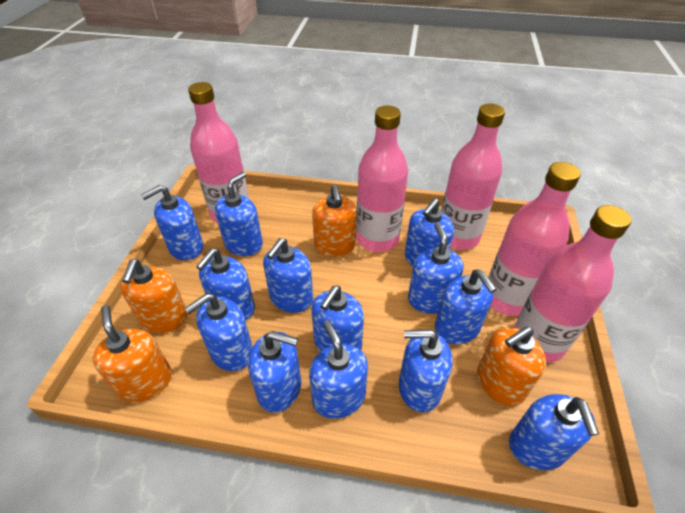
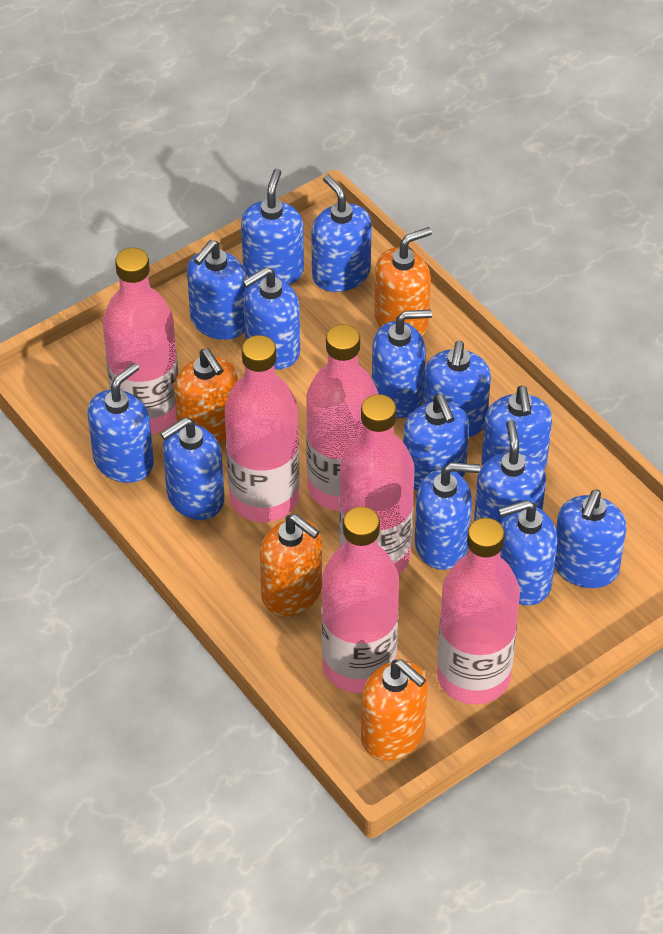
blue soap dispenser: 13 -> 14
pink bottle: 5 -> 6

